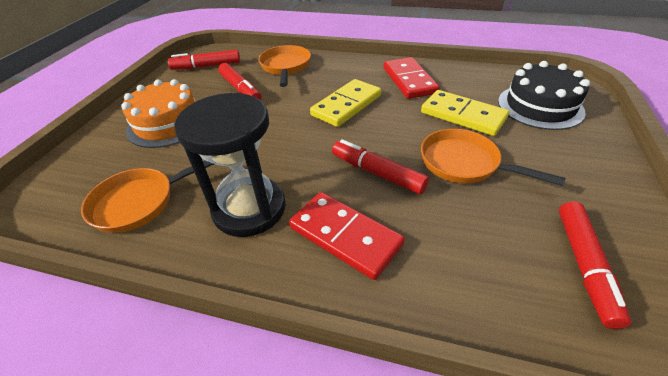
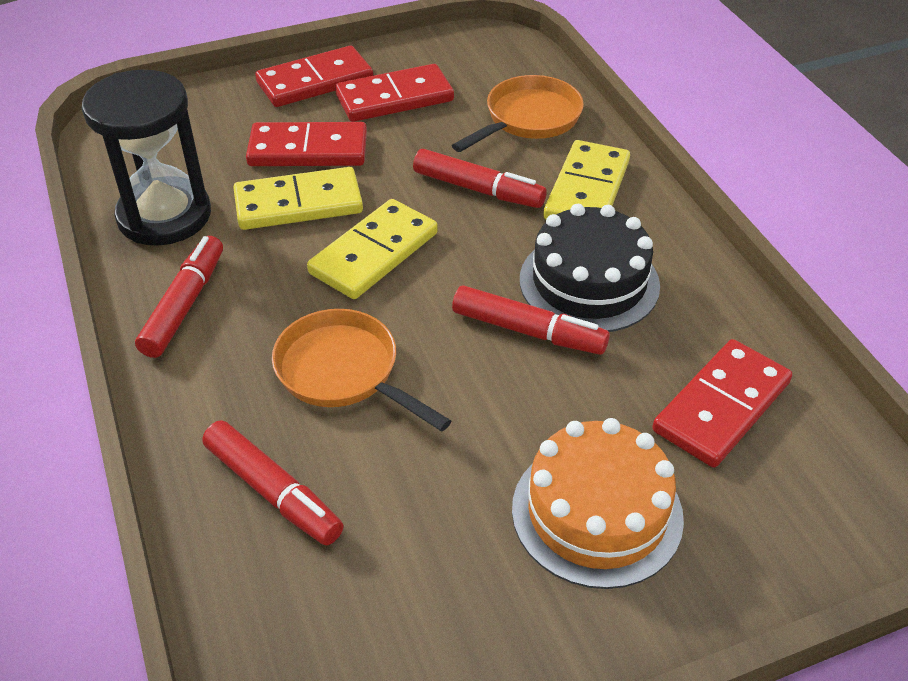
orange pan: 3 -> 2
red domino: 2 -> 4
yellow domino: 2 -> 3

